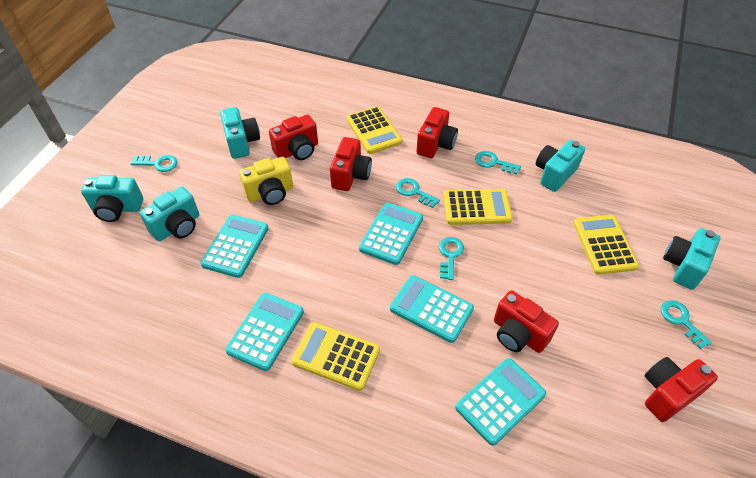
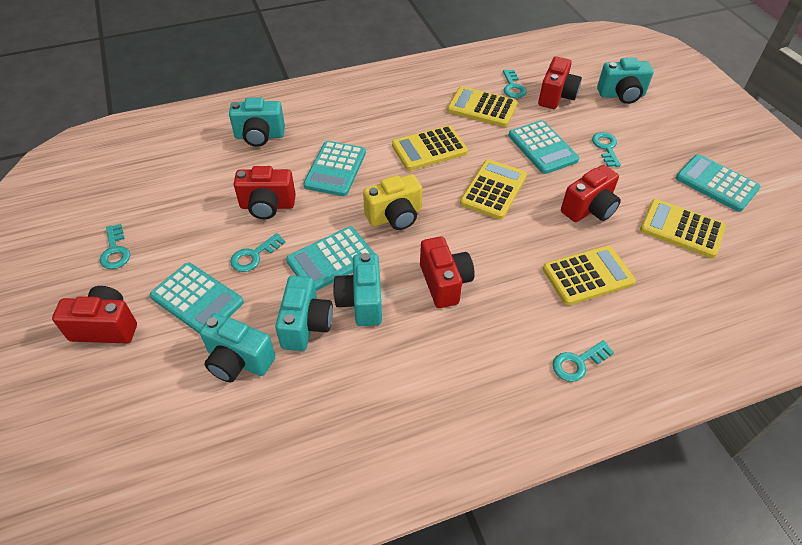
yellow calculator: 4 -> 5

